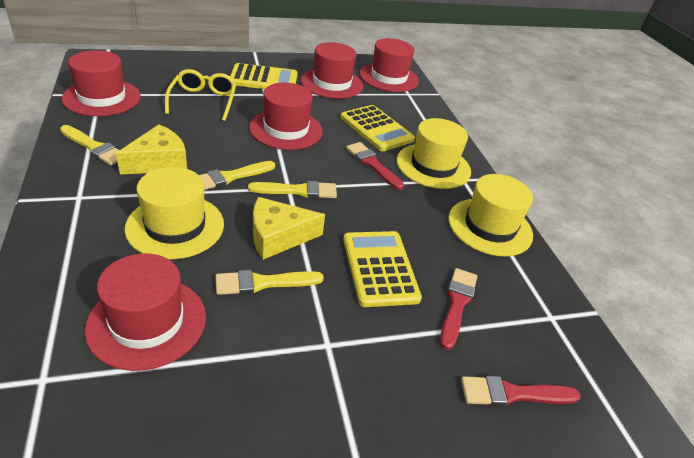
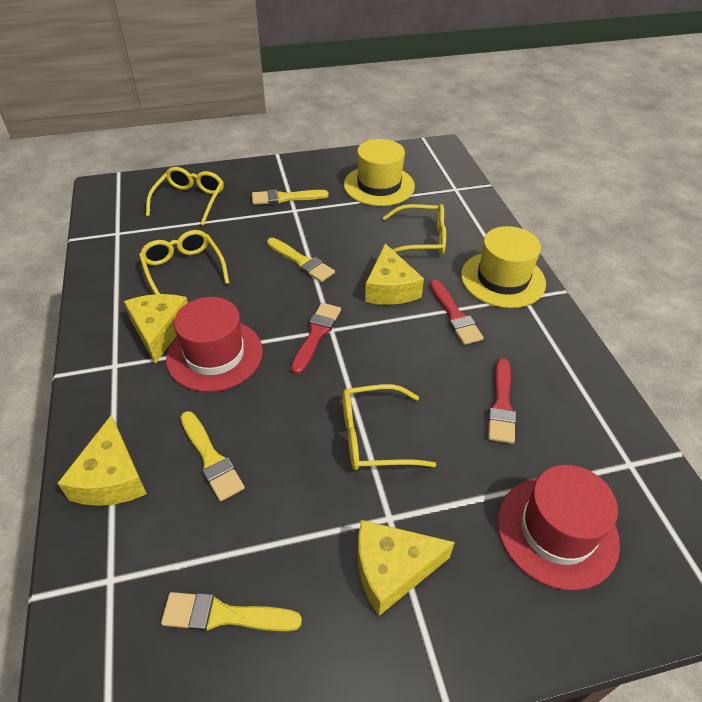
red hat: 5 -> 2
yellow calculator: 3 -> 0
yellow cheese: 2 -> 4
yellow glasses: 1 -> 4
yellow hat: 3 -> 2

